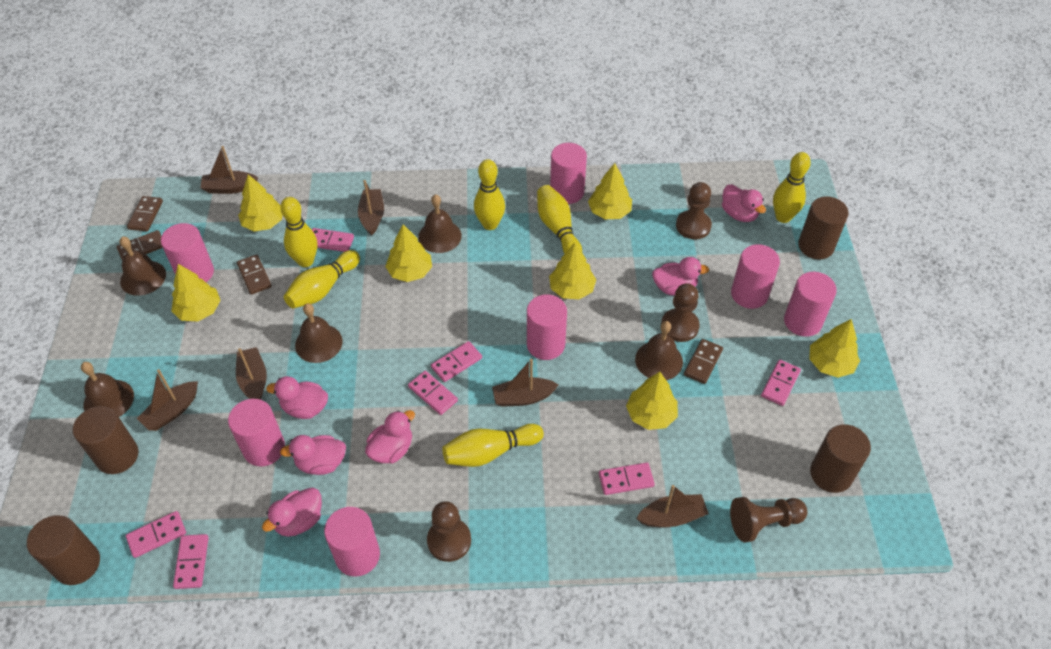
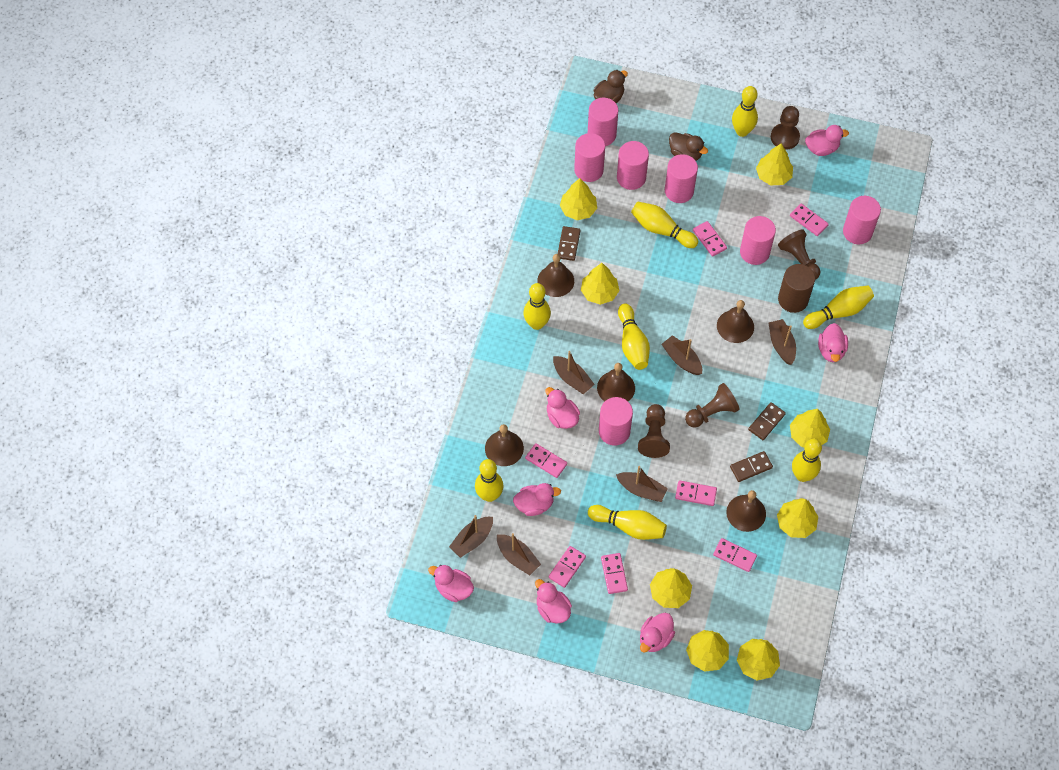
brown cylinder: 4 -> 1
brown domino: 4 -> 3
brown duck: 0 -> 2
pink duck: 6 -> 7
yellow bowling pin: 6 -> 8
yellow tree: 7 -> 8

